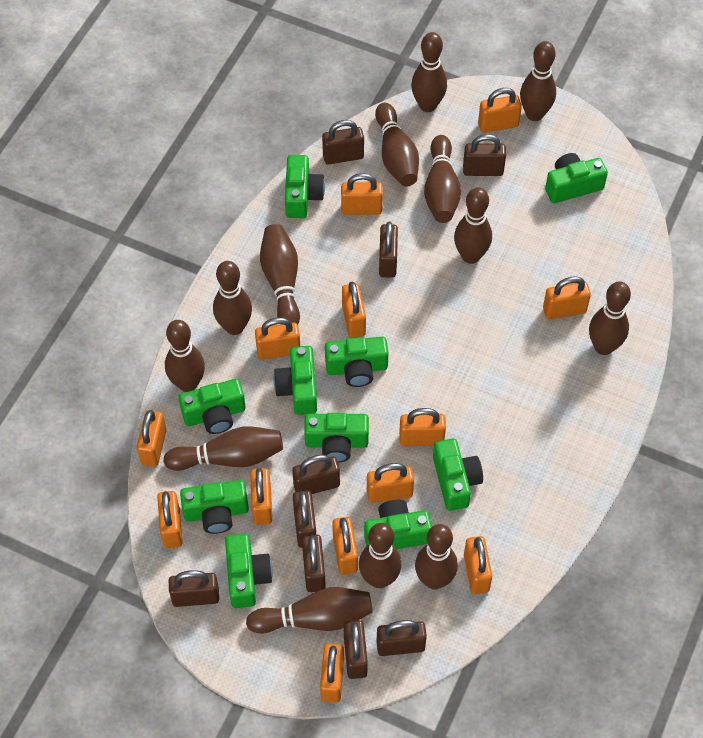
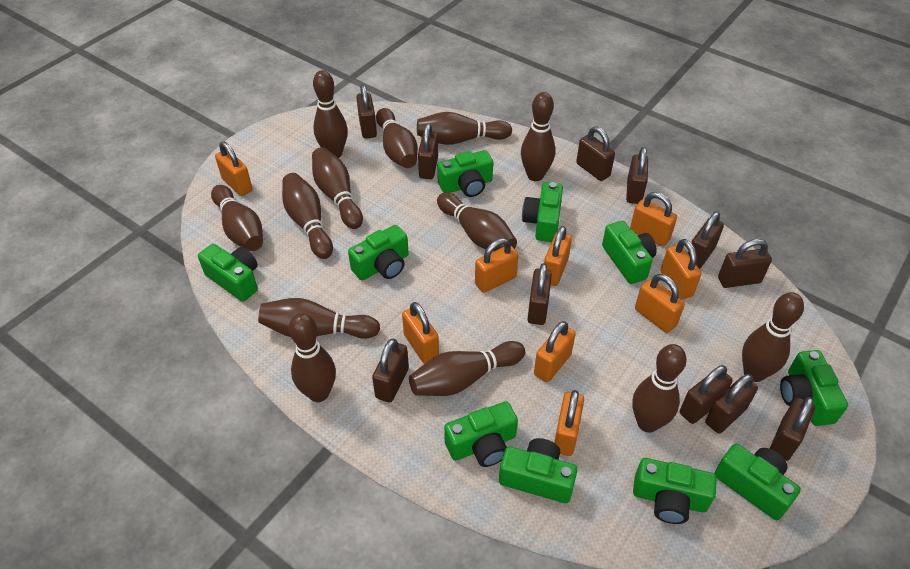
brown padlock: 9 -> 11
orange padlock: 13 -> 9

